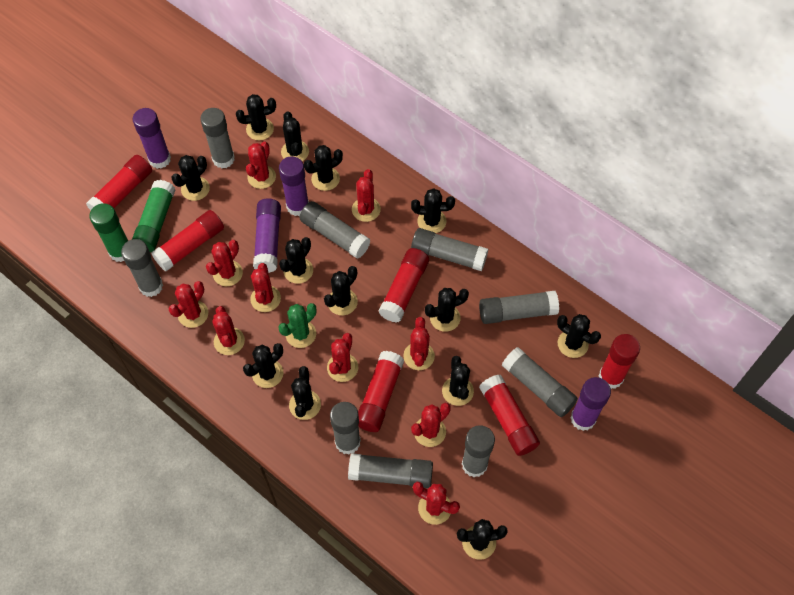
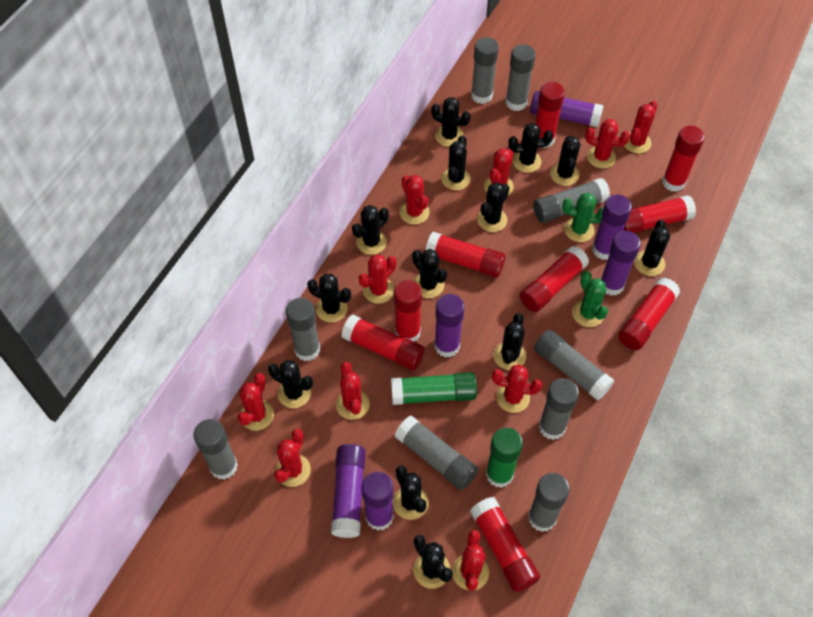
green cactus: 1 -> 2
purple glue stick: 4 -> 6
red glue stick: 6 -> 9

